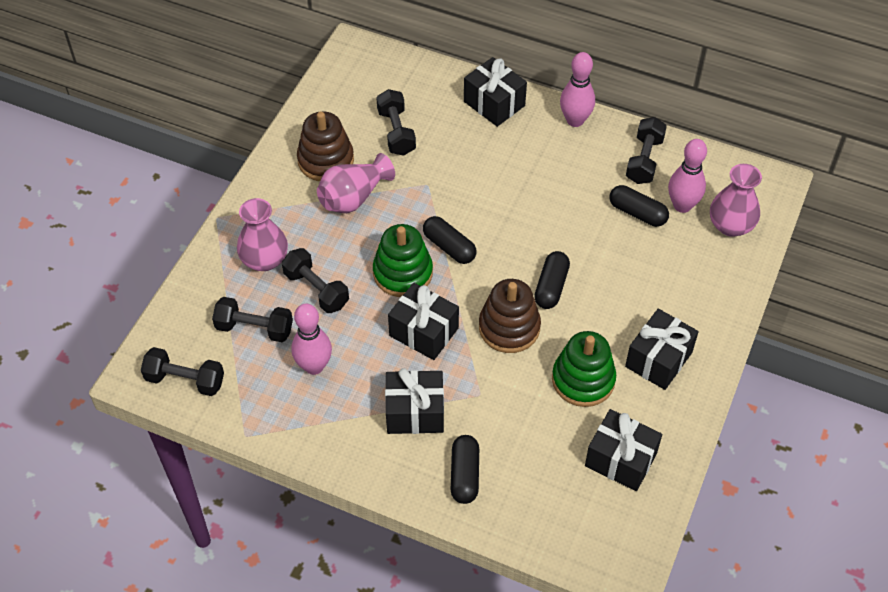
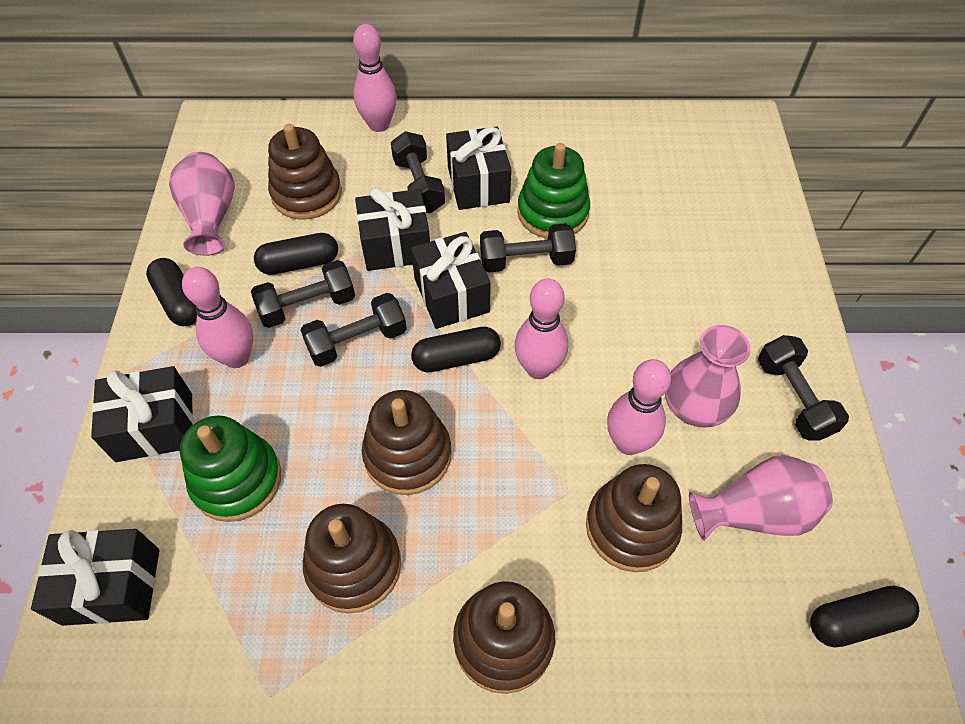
brown stacking toy: 2 -> 5
pink bowling pin: 3 -> 4

